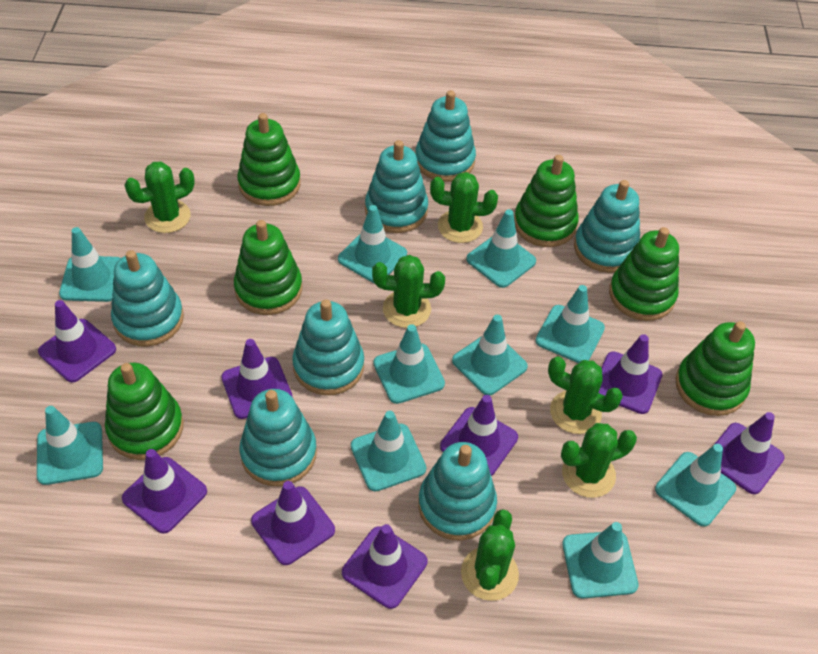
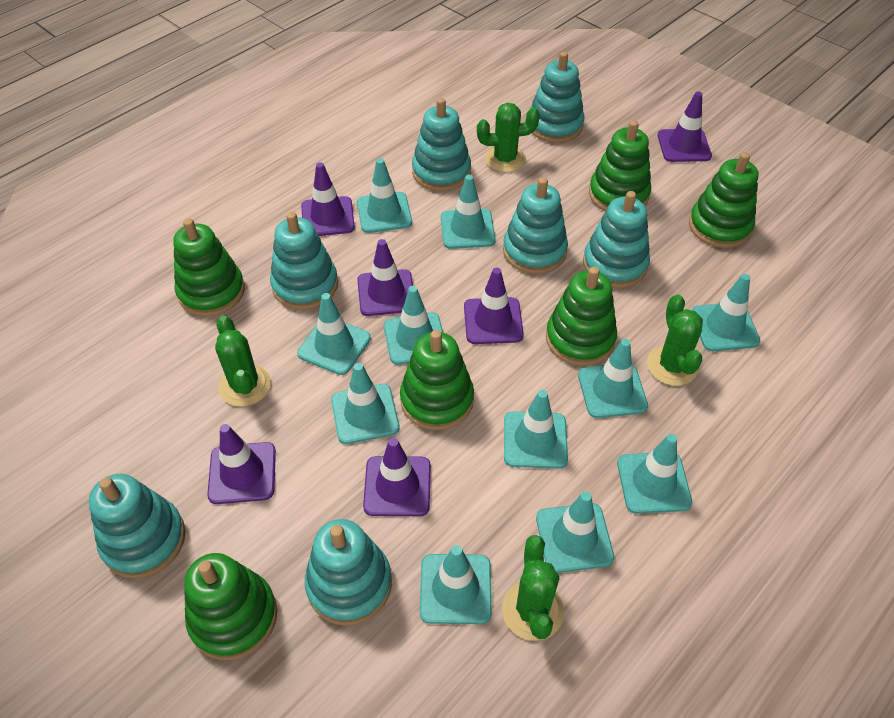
green cactus: 6 -> 4
purple traffic cone: 8 -> 6
turquoise traffic cone: 10 -> 11

